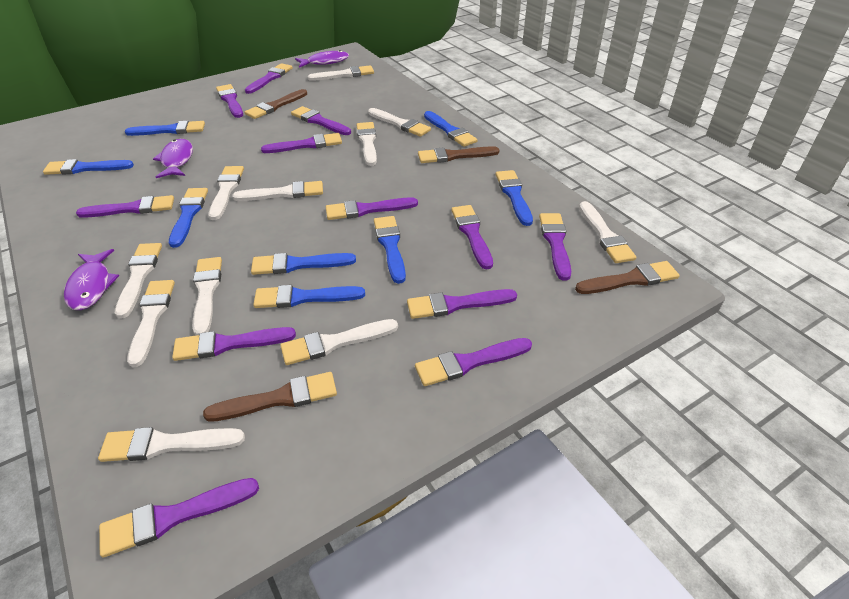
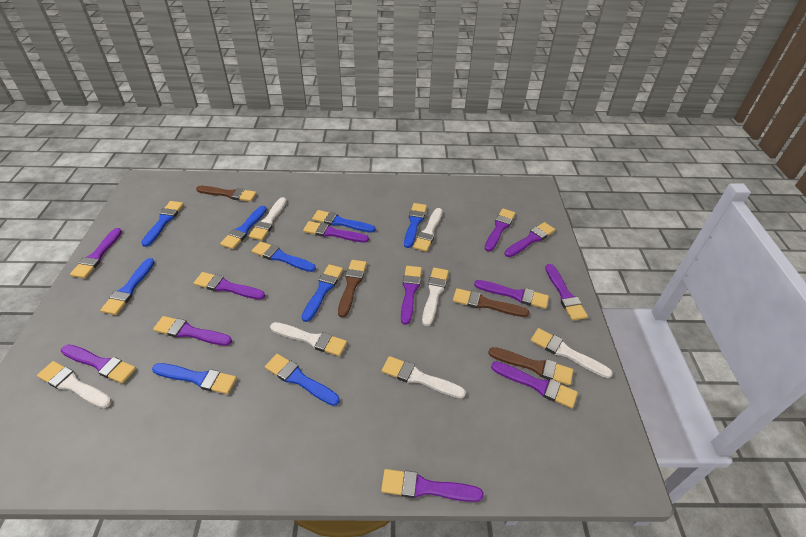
blue brush: 8 -> 9
purple fish: 3 -> 0
white brush: 11 -> 7

